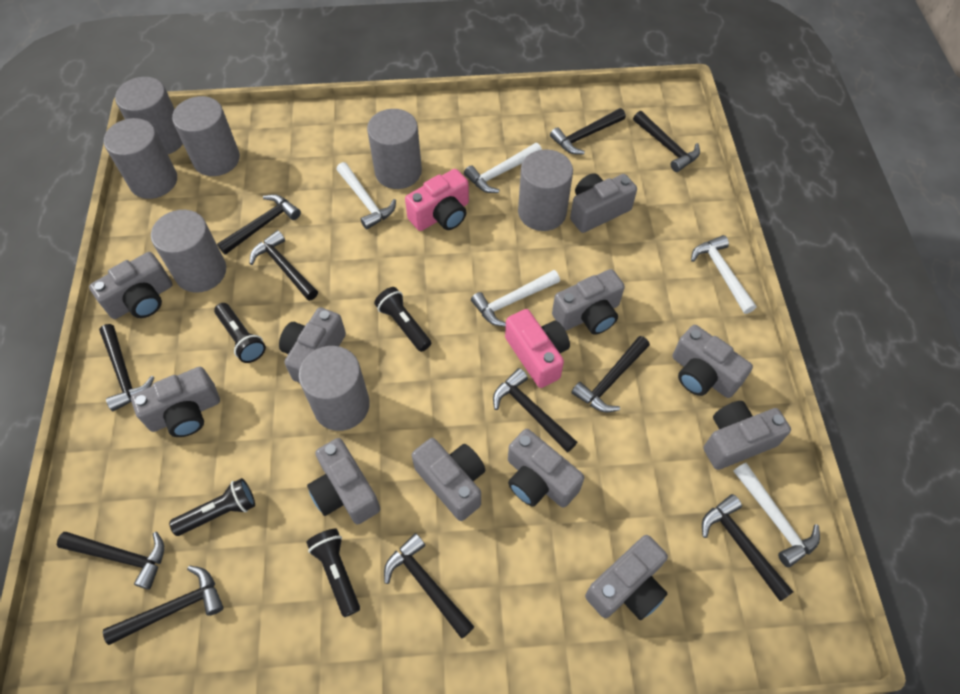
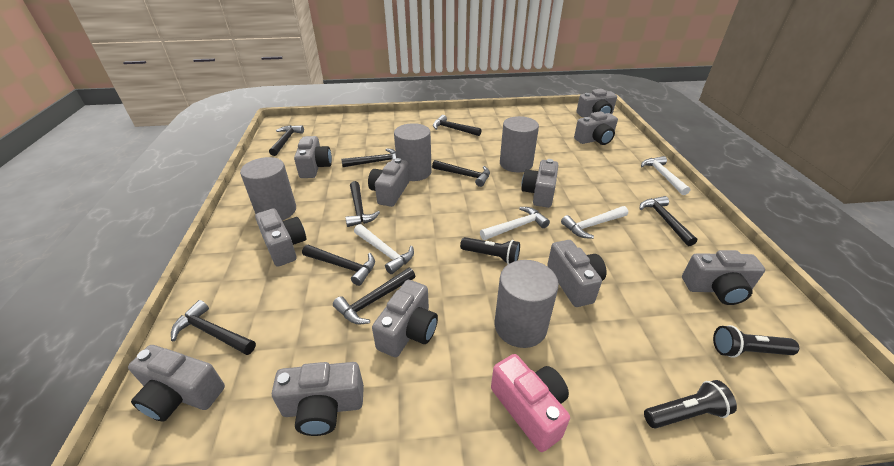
black flashlight: 4 -> 3
black hammer: 11 -> 9
grey cylinder: 7 -> 4
pink camera: 2 -> 1
white hammer: 5 -> 4

